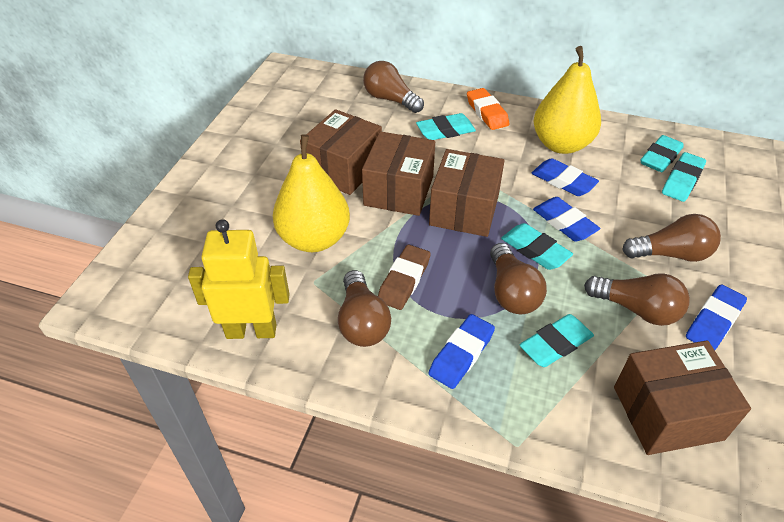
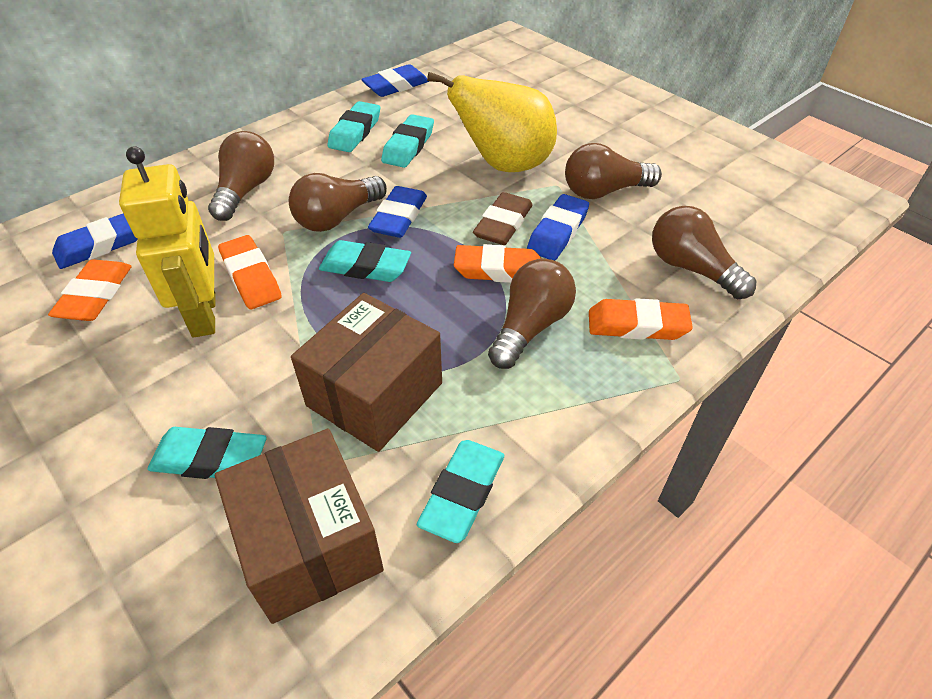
brown box: 4 -> 2
orange eraser: 1 -> 4
yellow pear: 2 -> 1

